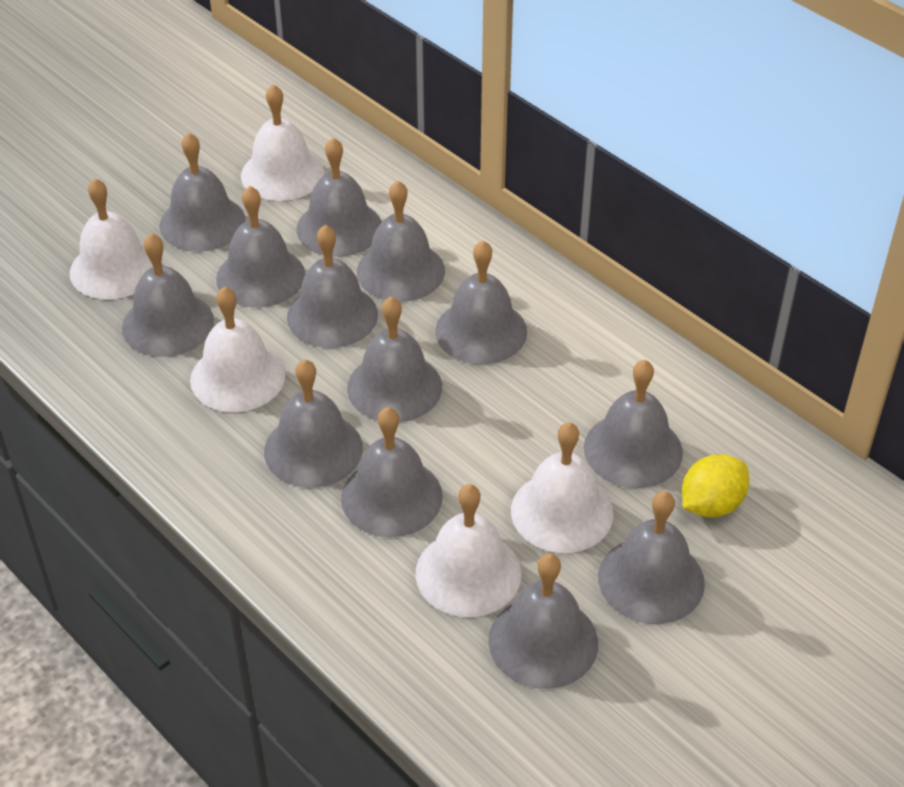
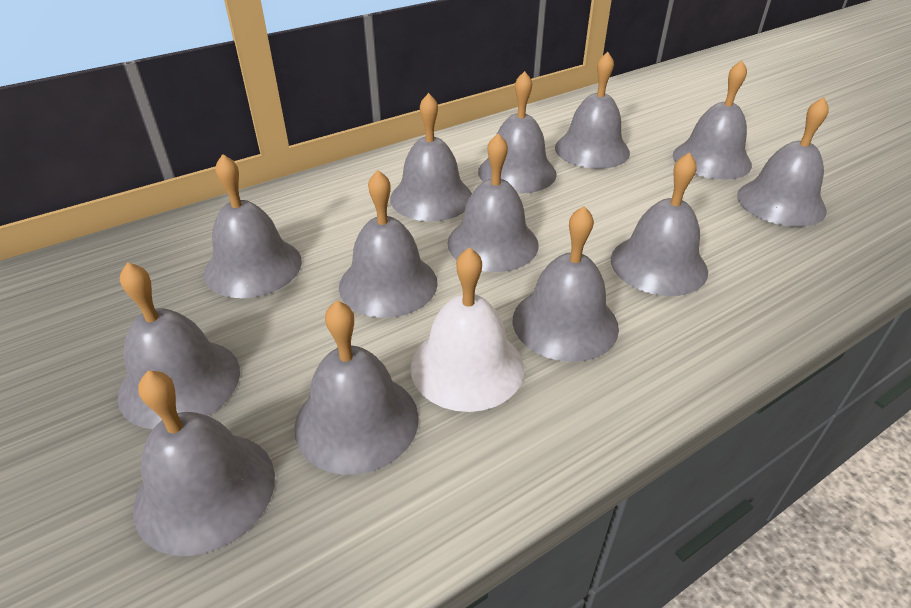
white bell: 5 -> 1
yellow lemon: 1 -> 0

